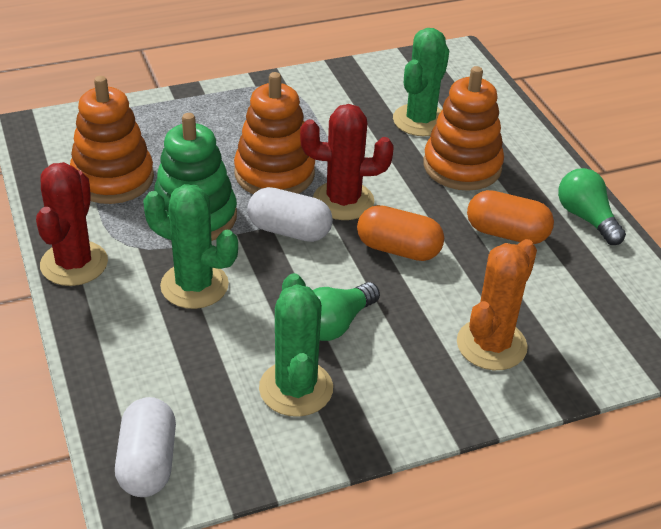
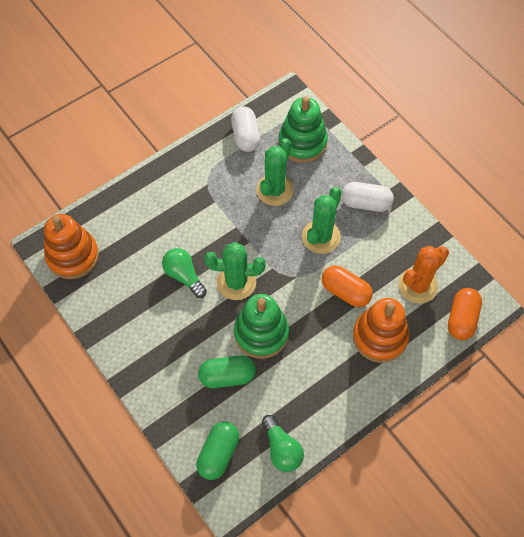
green capsule: 0 -> 2
green stacking toy: 1 -> 2
orange stacking toy: 3 -> 2
red cactus: 2 -> 0

